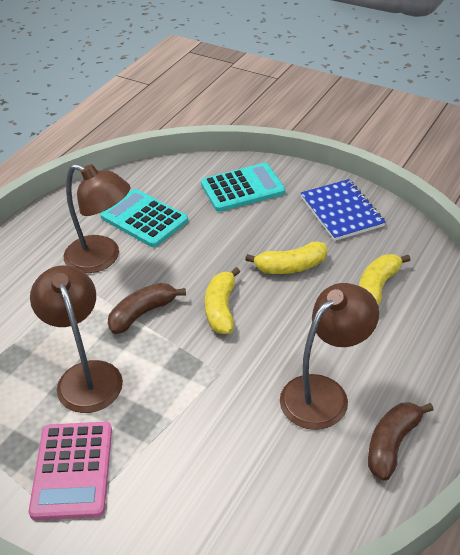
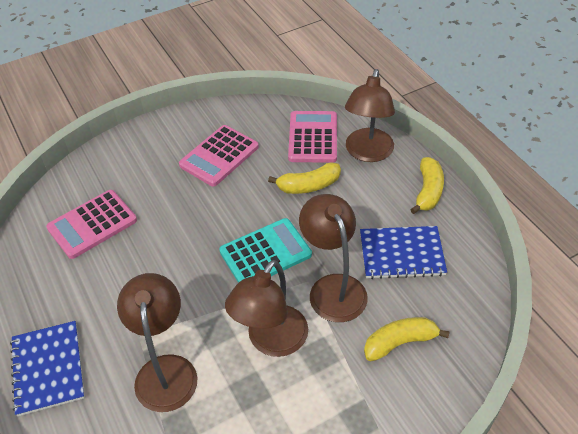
blue notebook: 1 -> 2
brown banana: 2 -> 0
brown lamp: 3 -> 4
pink calculator: 1 -> 3
turquoise calculator: 2 -> 1

